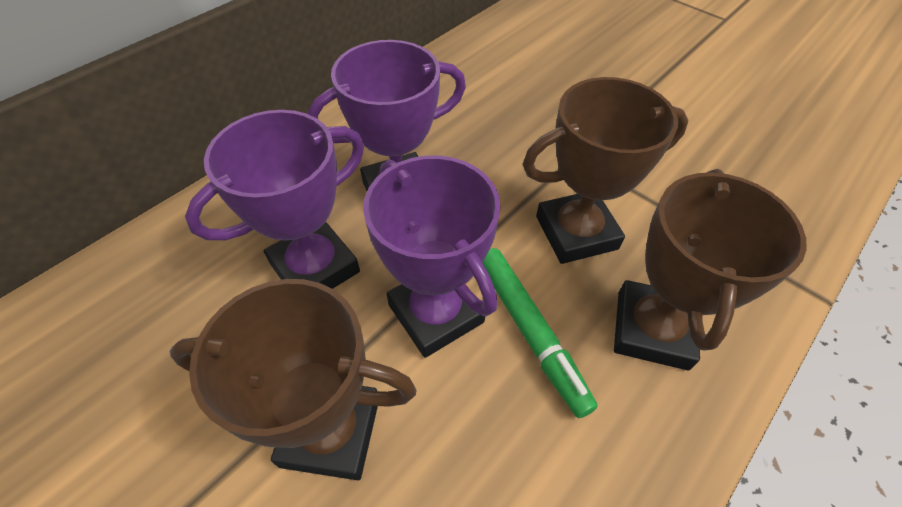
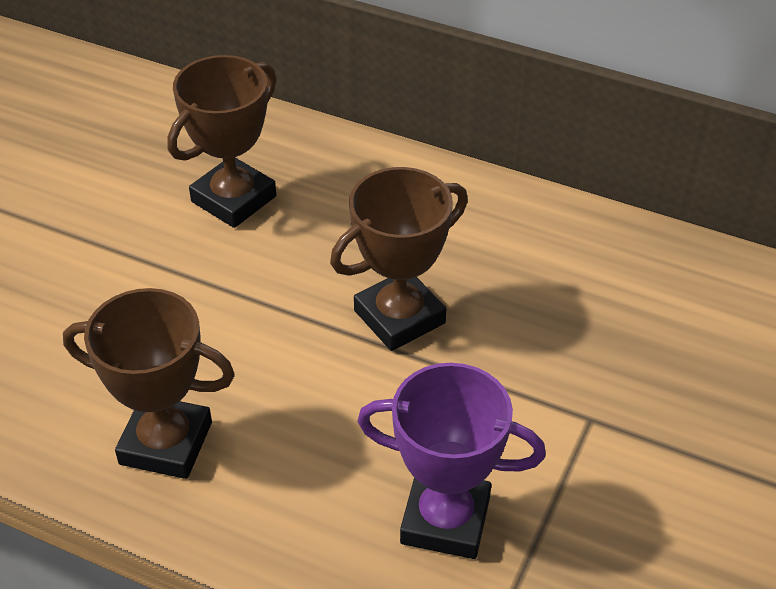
green marker: 1 -> 0
purple trophy: 3 -> 1

